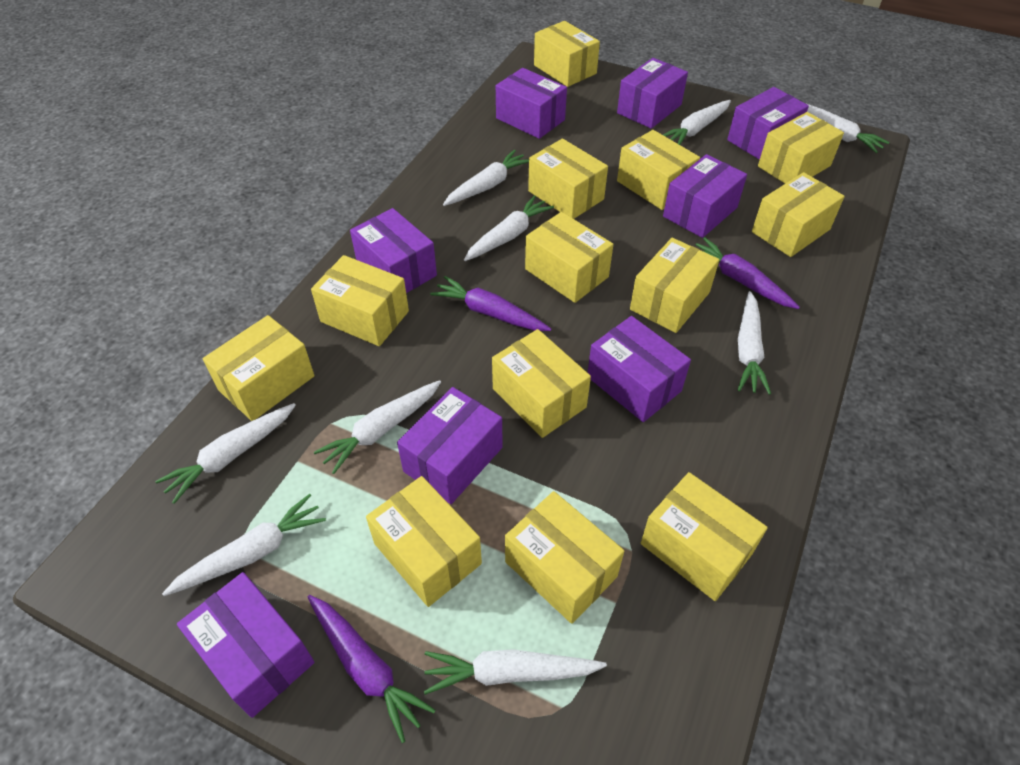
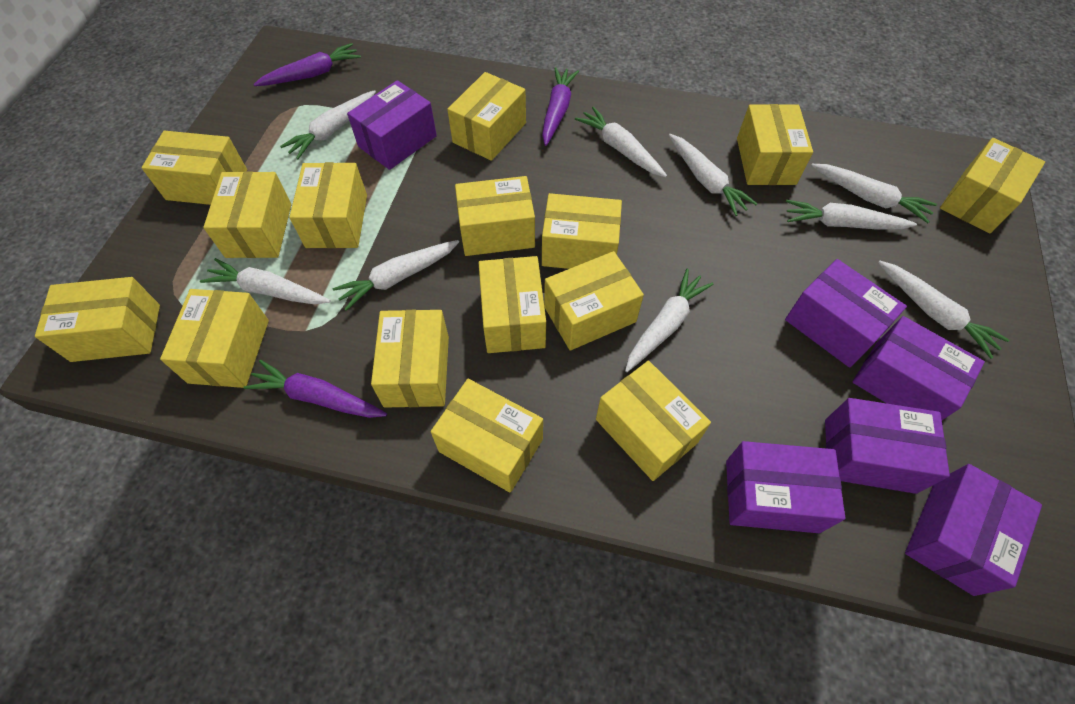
purple box: 8 -> 6
yellow box: 13 -> 15

